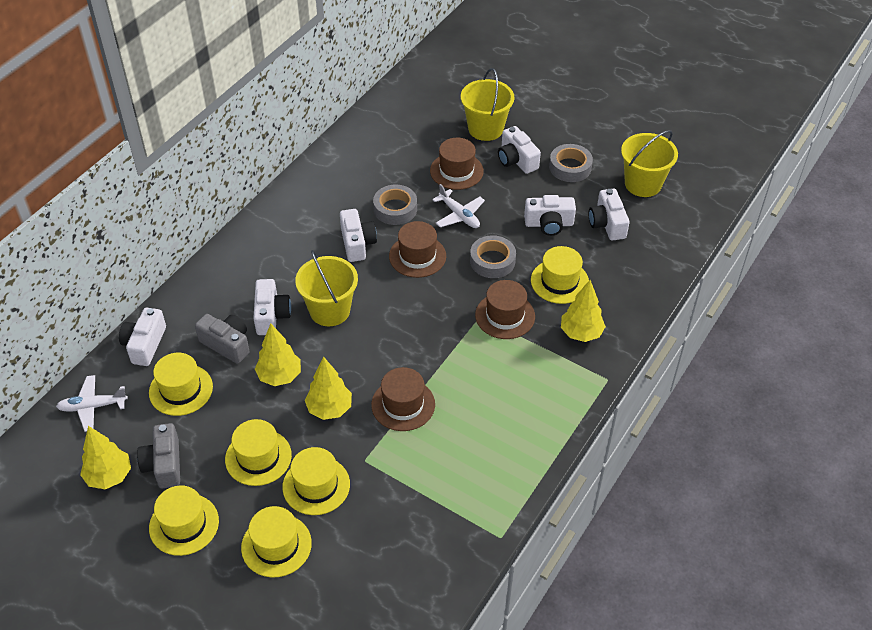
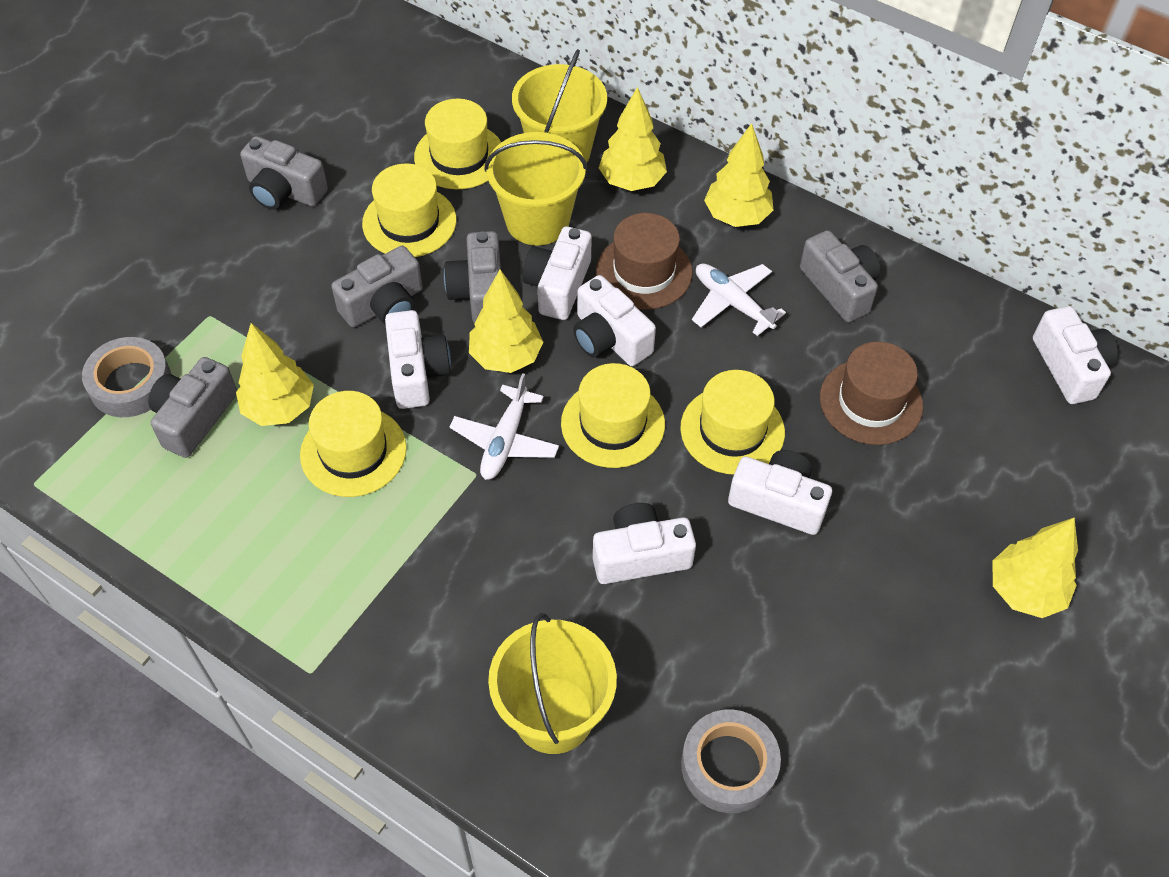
brown hat: 4 -> 2
grey camera: 2 -> 5
grey tape: 3 -> 2
yellow hat: 6 -> 5
yellow tree: 4 -> 5

